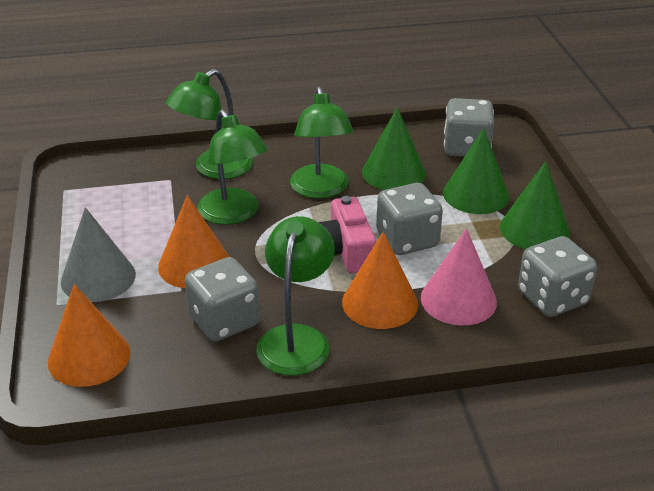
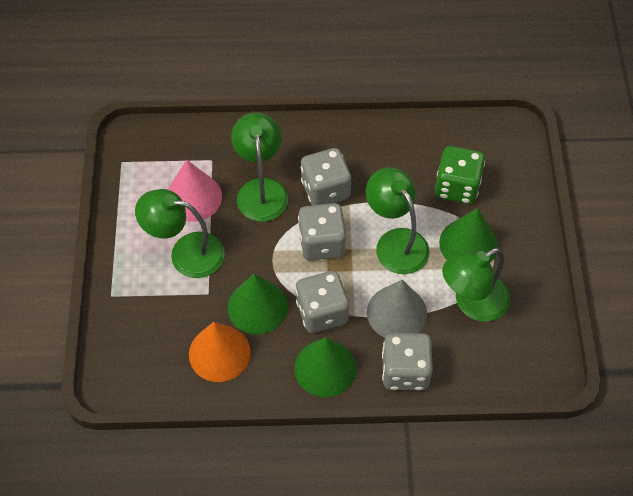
green dice: 0 -> 1
orange cone: 3 -> 1
pink camera: 1 -> 0

